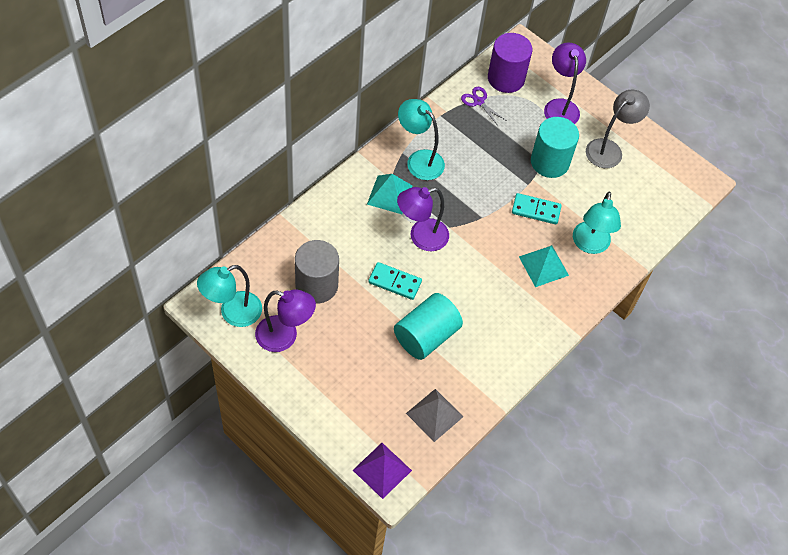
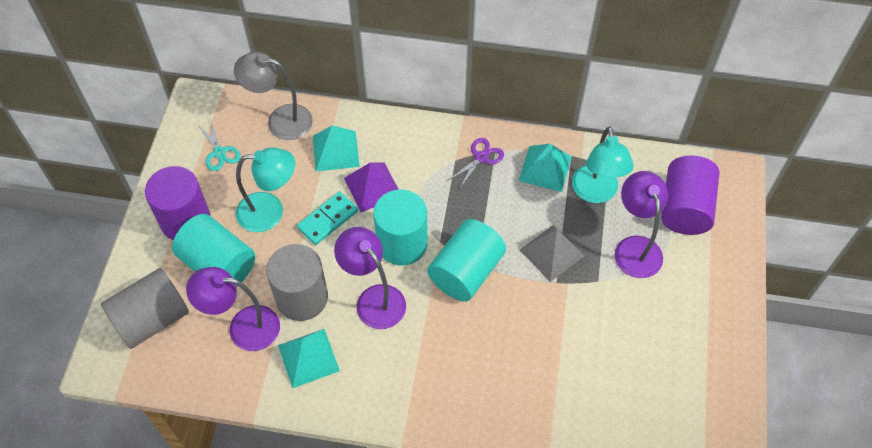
grey cylinder: 1 -> 2
purple cylinder: 1 -> 2
turquoise cylinder: 2 -> 3
turquoise domino: 2 -> 1
turquoise lamp: 3 -> 2
turquoise pyramid: 2 -> 3
turquoise scissors: 0 -> 1

